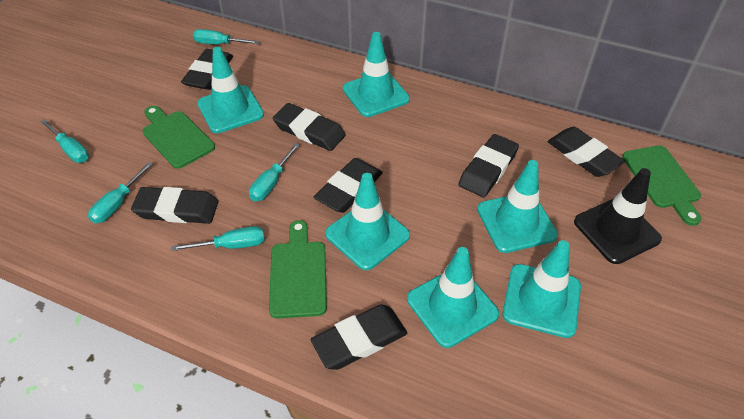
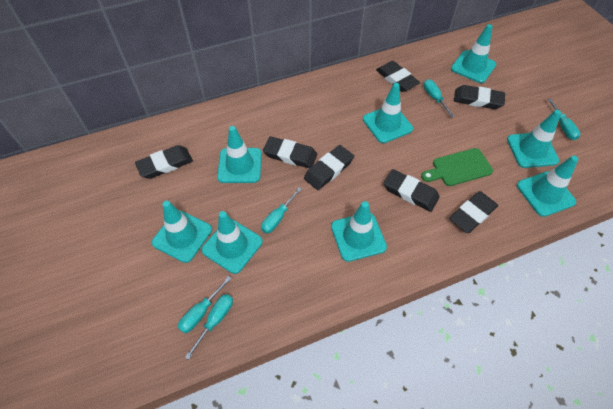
black traffic cone: 1 -> 0
green cutting board: 3 -> 1
turquoise traffic cone: 6 -> 8

